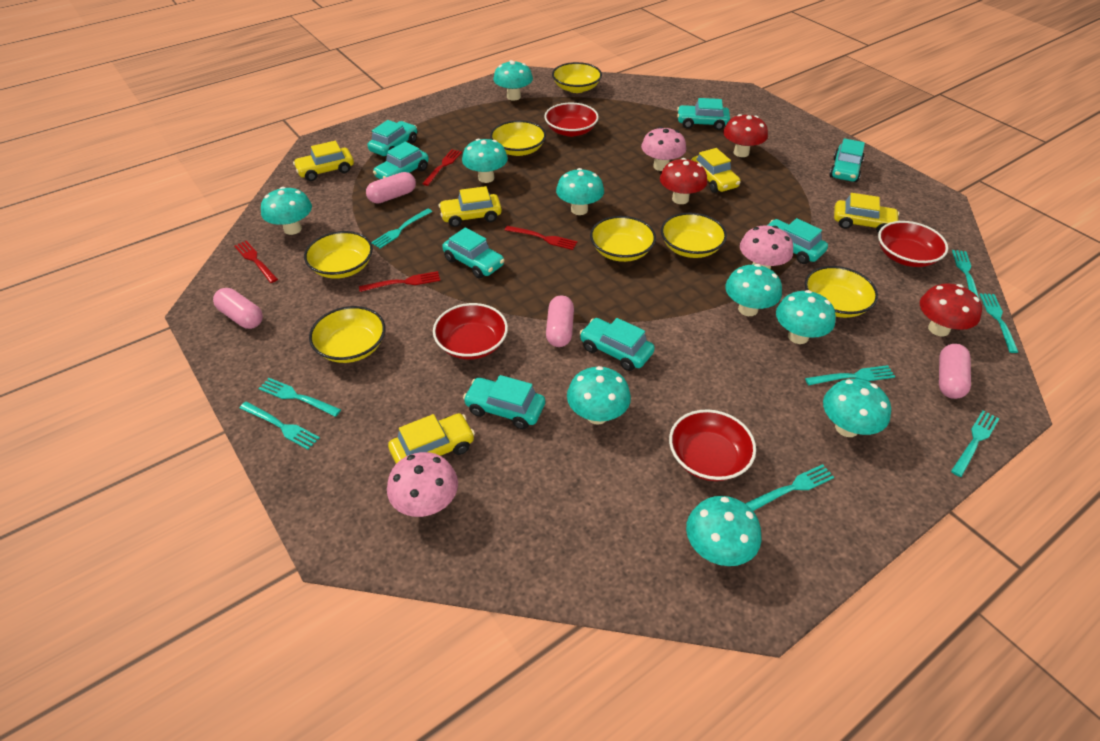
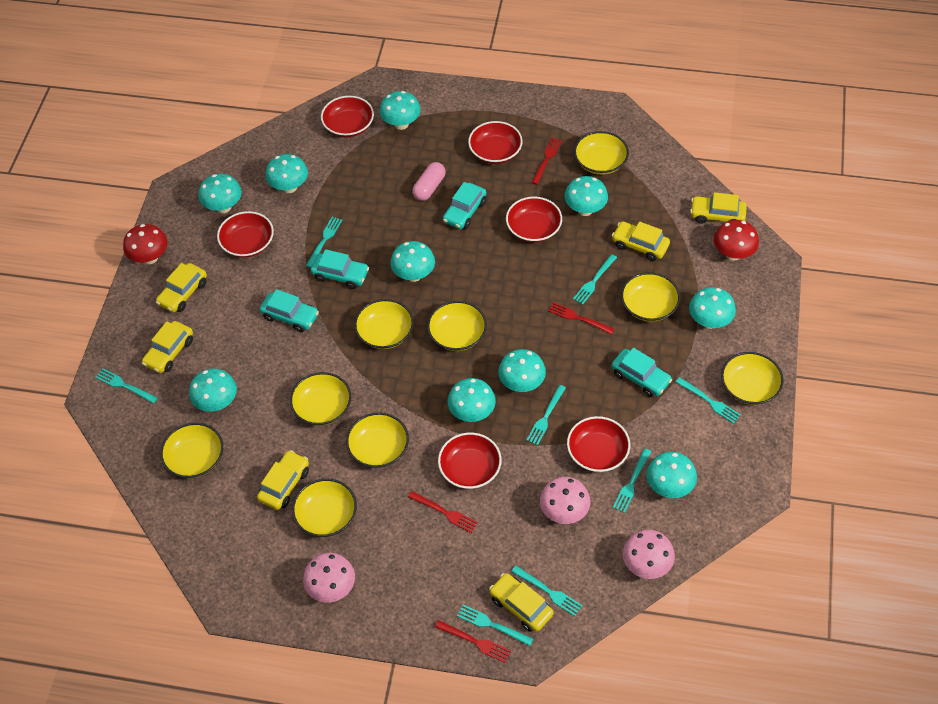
pink capsule: 4 -> 1
red bowl: 4 -> 6
red mushroom: 3 -> 2
turquoise car: 8 -> 4
turquoise mushroom: 9 -> 10
yellow bowl: 7 -> 9
yellow car: 5 -> 6

